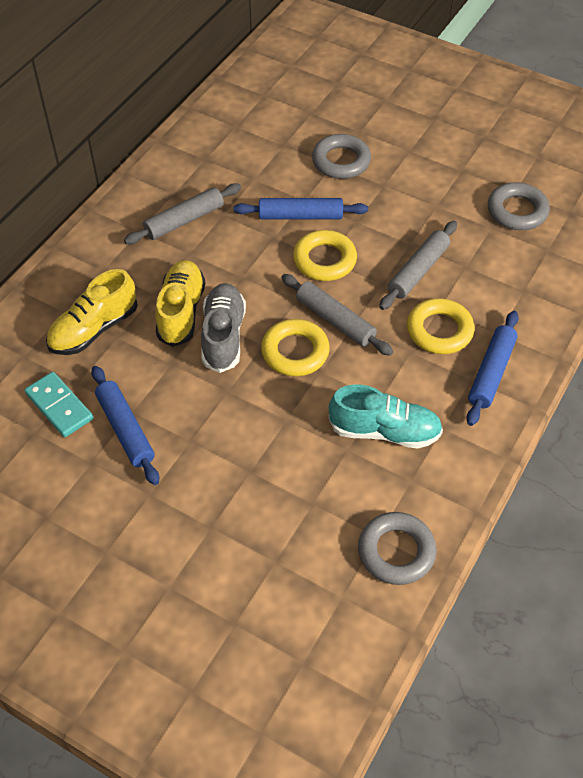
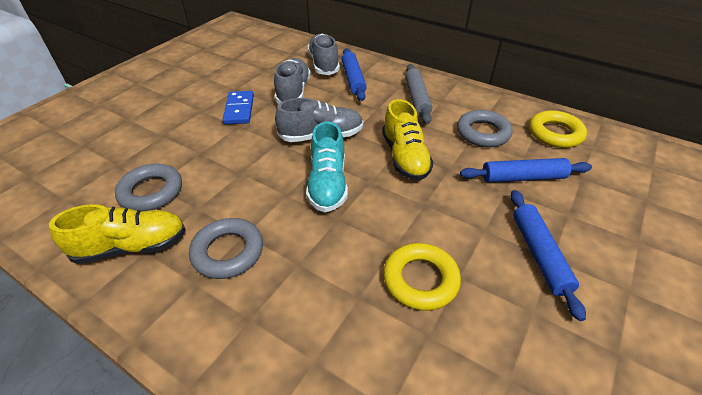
blue domino: 0 -> 1
grey rolling pin: 3 -> 1
grey shoe: 1 -> 3
turquoise domino: 1 -> 0
yellow ring: 3 -> 2

